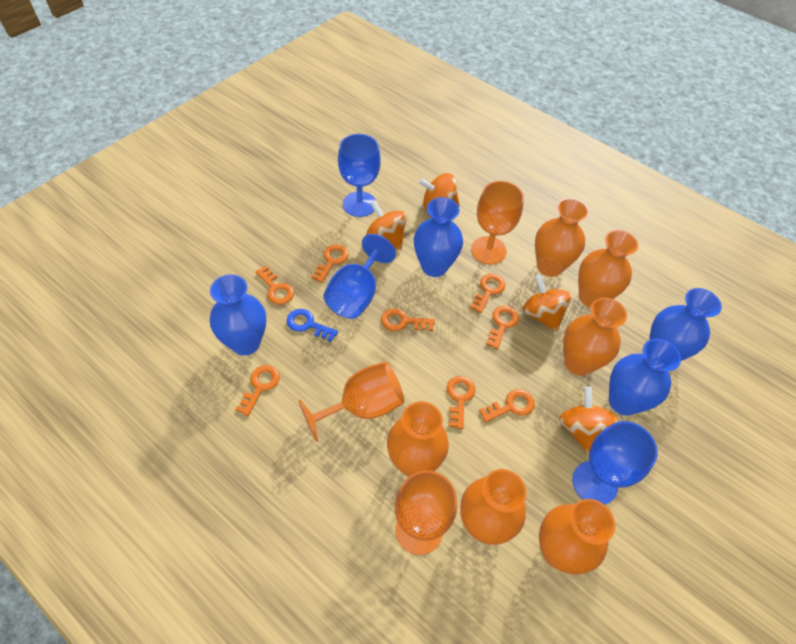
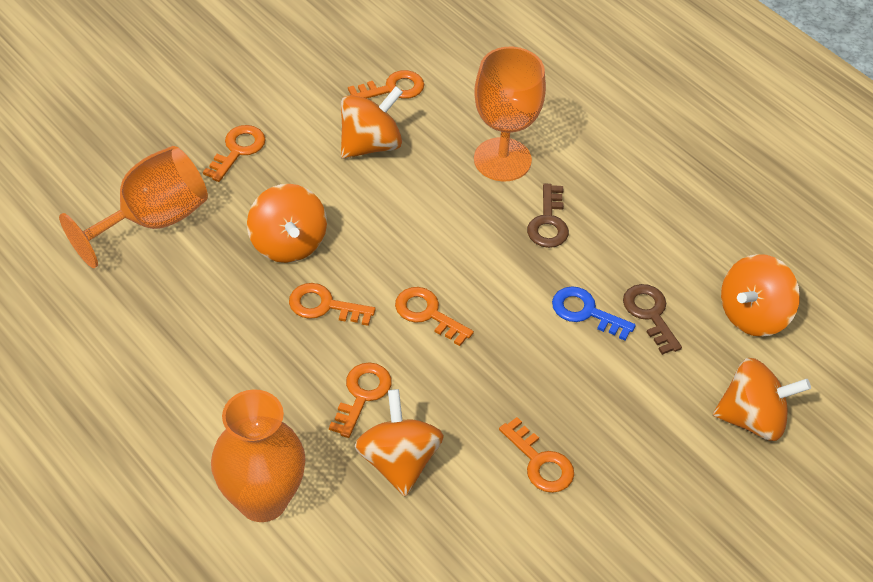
blue goblet: 3 -> 0
blue vase: 4 -> 0
brown key: 0 -> 2
orange goblet: 3 -> 2
orange key: 8 -> 6
orange spinning top: 4 -> 5
orange vase: 6 -> 1

